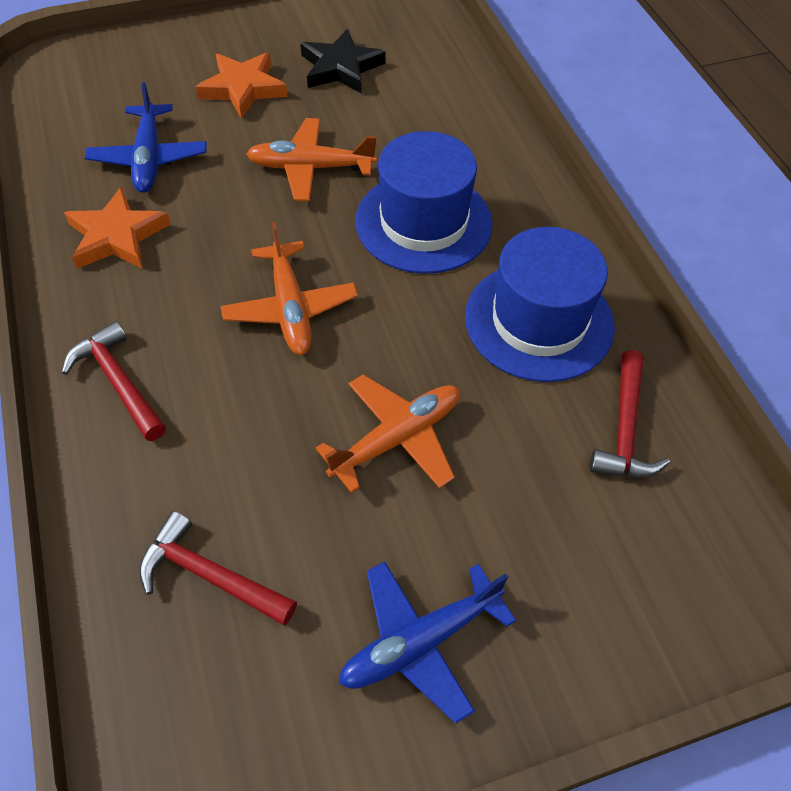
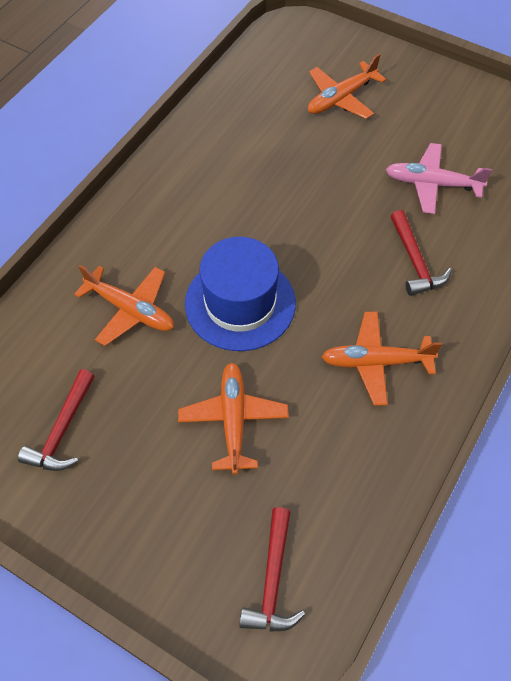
black star: 1 -> 0
blue hat: 2 -> 1
blue plane: 2 -> 0
orange plane: 3 -> 4
orange star: 2 -> 0
pink plane: 0 -> 1

